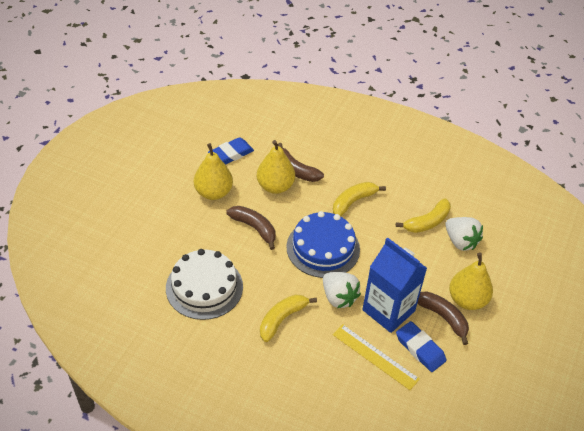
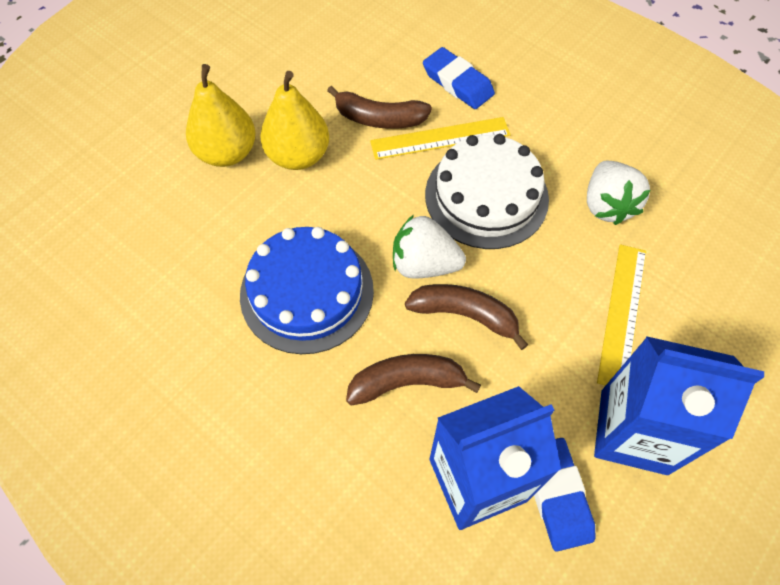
blue carton: 1 -> 2
yellow banana: 3 -> 0
yellow pear: 3 -> 2
yellow ruler: 1 -> 2

